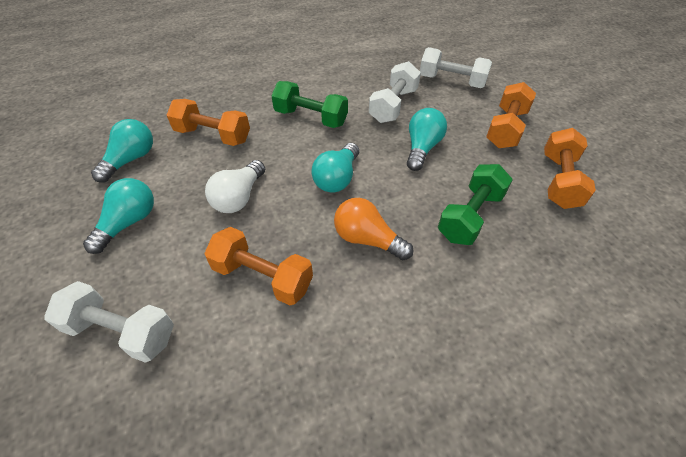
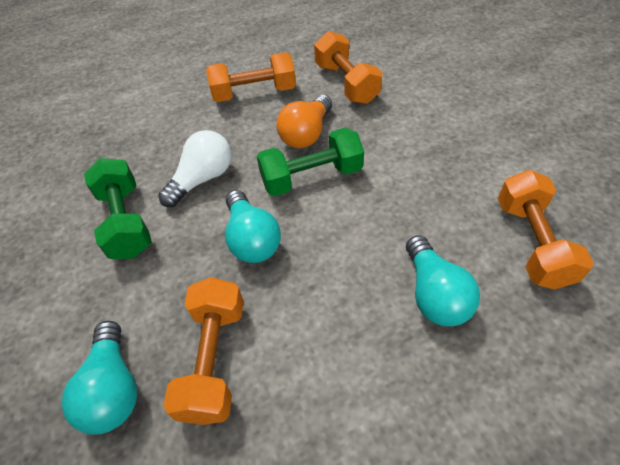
turquoise light bulb: 4 -> 3
white dumbbell: 3 -> 0

